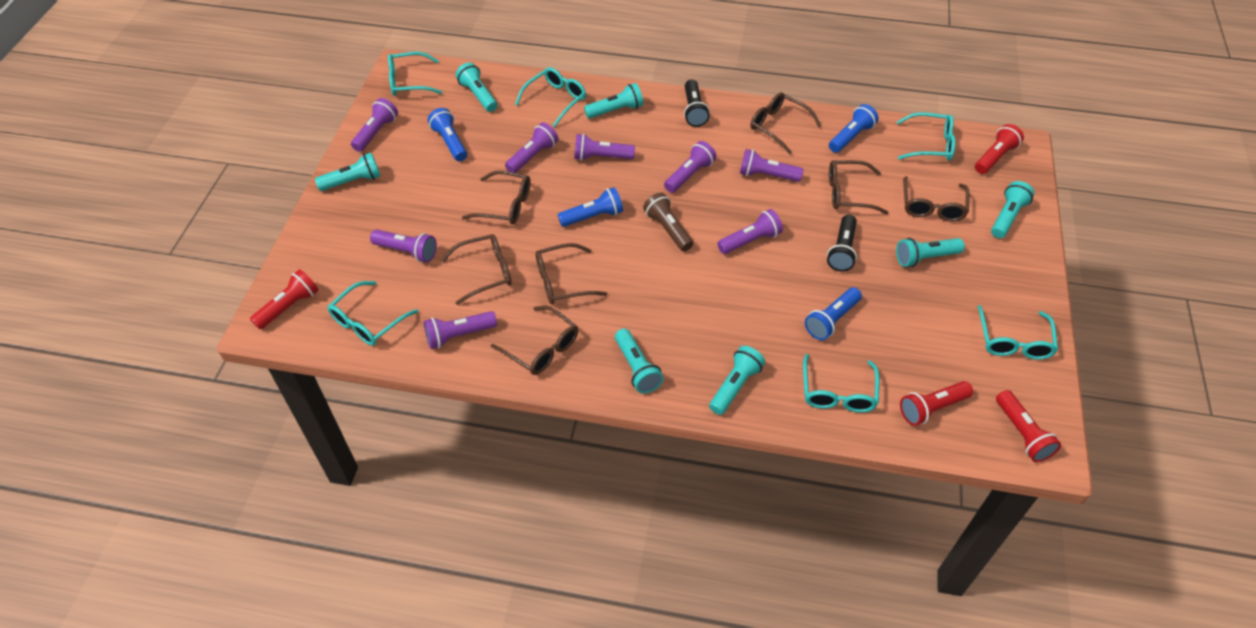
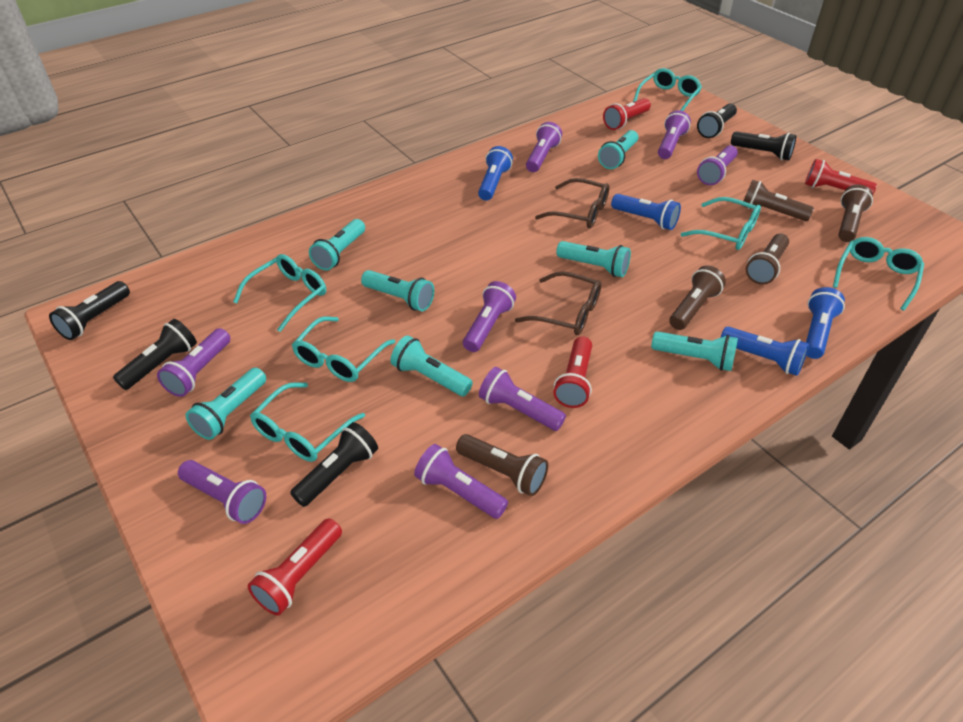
black flashlight: 2 -> 5
brown flashlight: 1 -> 5
brown glasses: 7 -> 2

